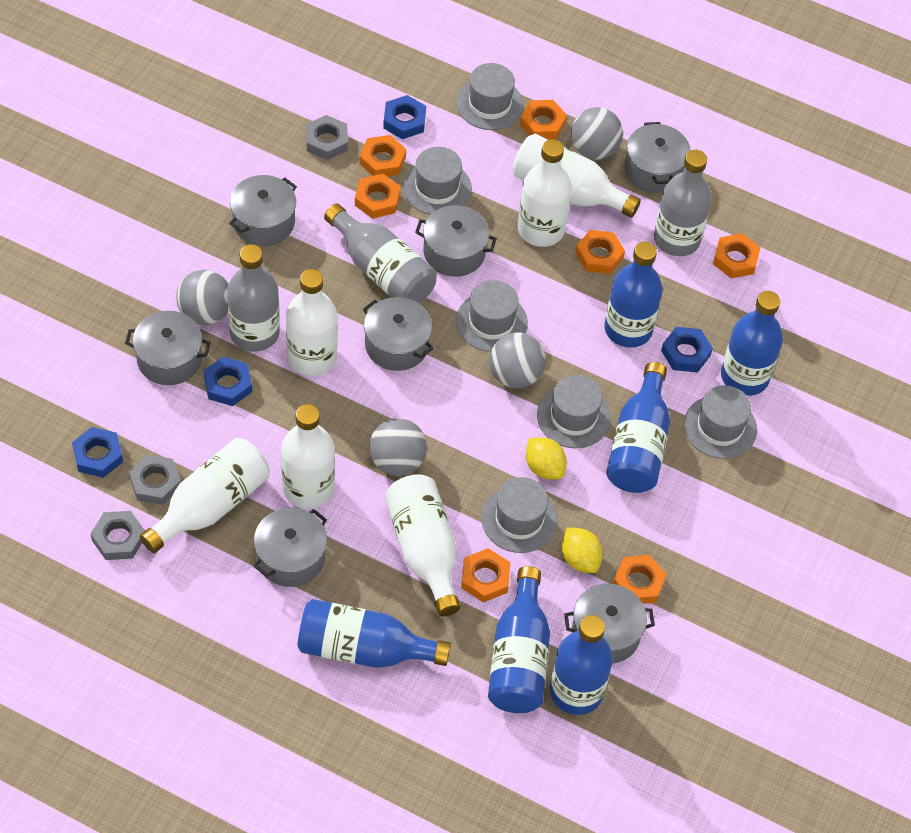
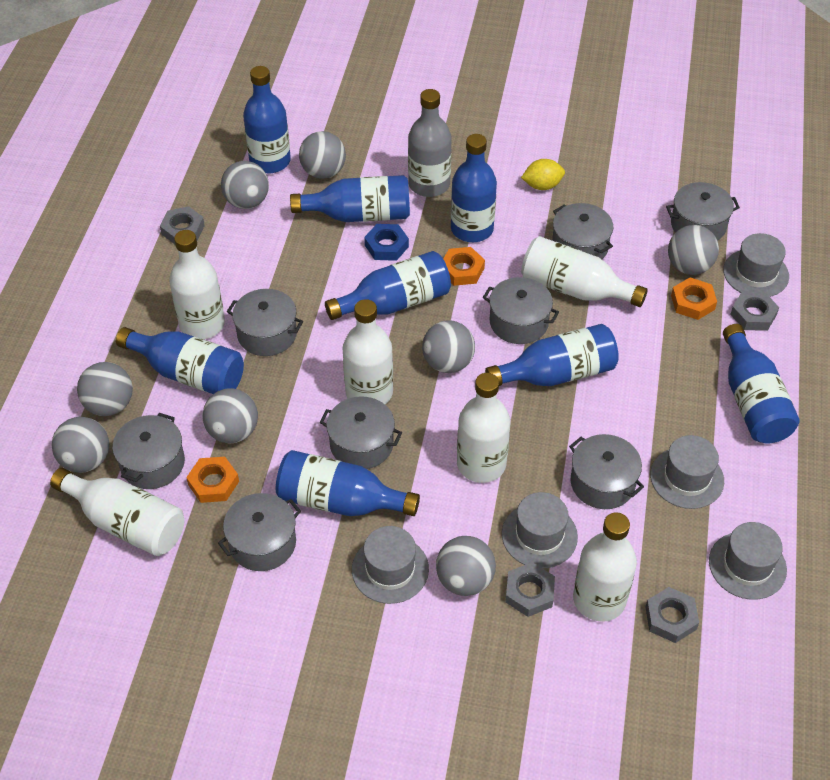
blue bottle: 6 -> 8
blue nut: 4 -> 1
grey ball: 4 -> 8
grey bottle: 3 -> 1
grey hat: 6 -> 5
grey nut: 3 -> 4
grey pot: 7 -> 8
orange nut: 7 -> 3
yellow lemon: 2 -> 1

